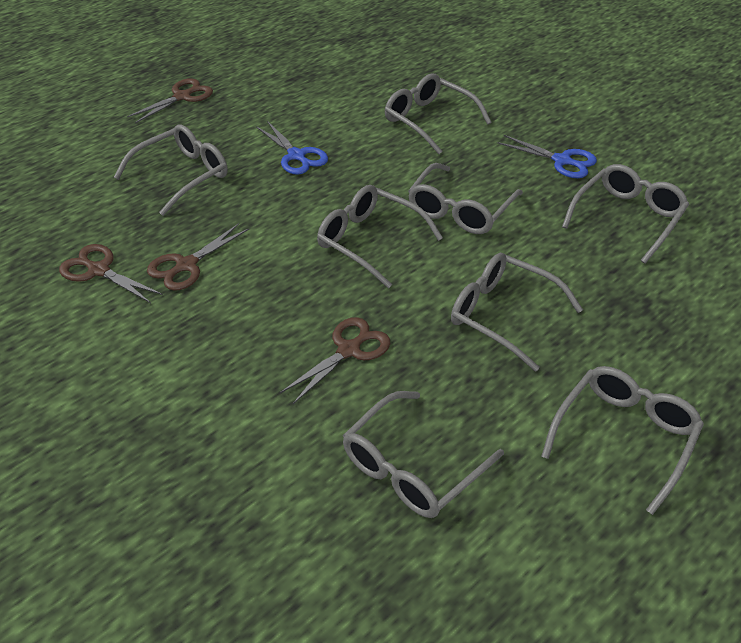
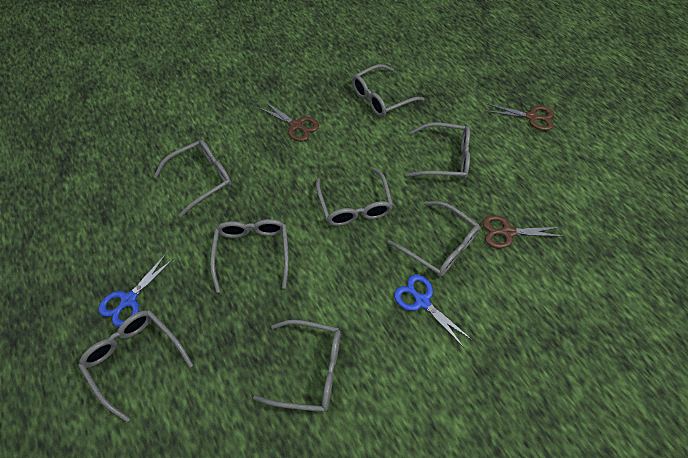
brown scissors: 4 -> 3

